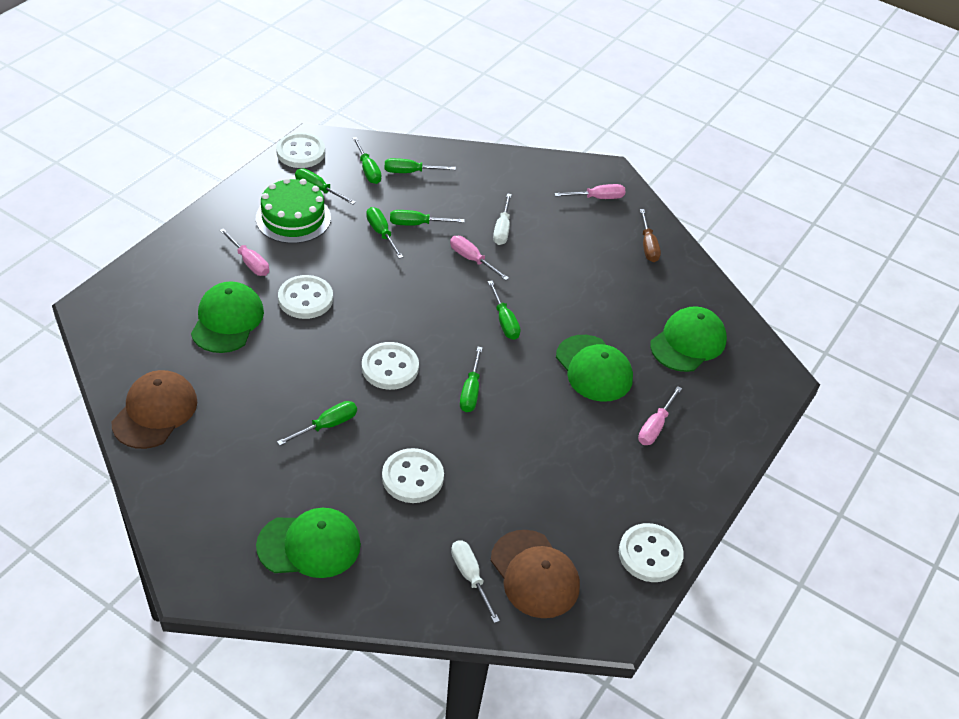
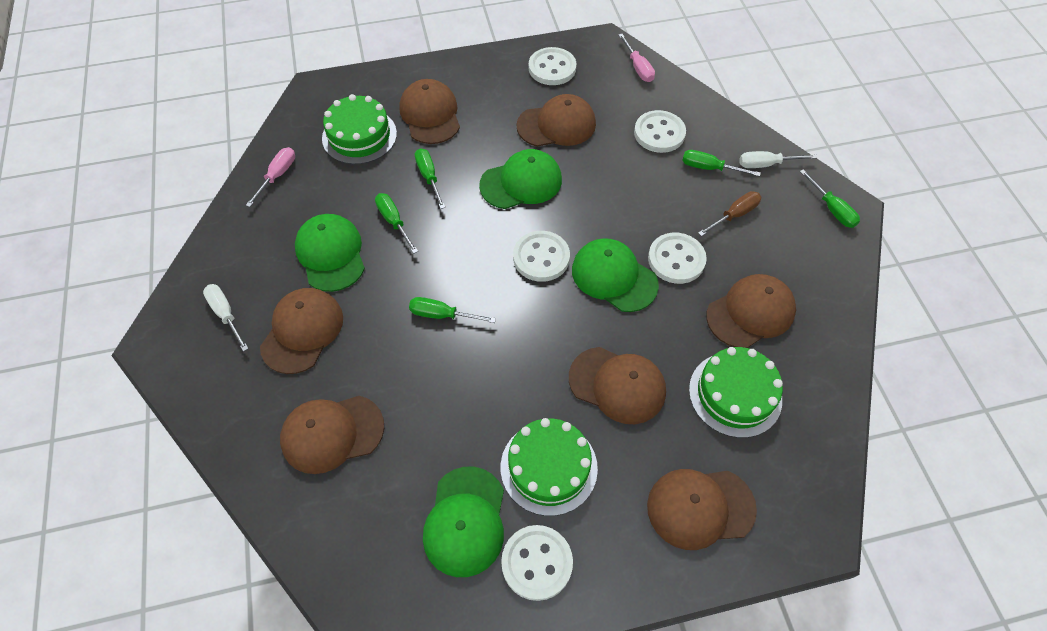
brown cap: 2 -> 7
green cake: 1 -> 3
green screwdriver: 8 -> 5
pink screwdriver: 4 -> 2

